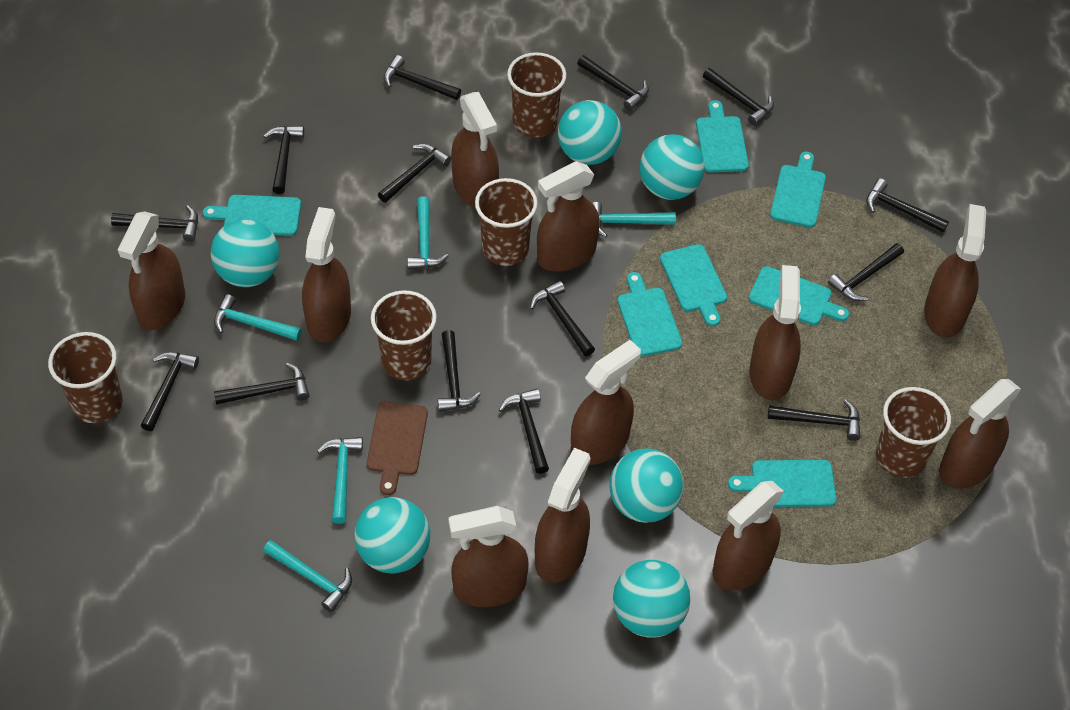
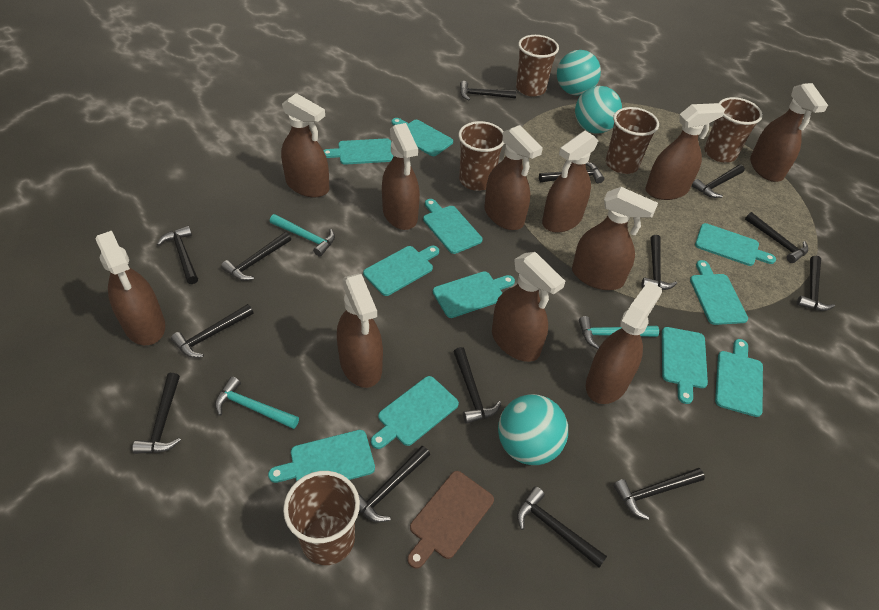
turquoise ball: 6 -> 3
turquoise cutting board: 7 -> 11
turquoise hammer: 5 -> 3

